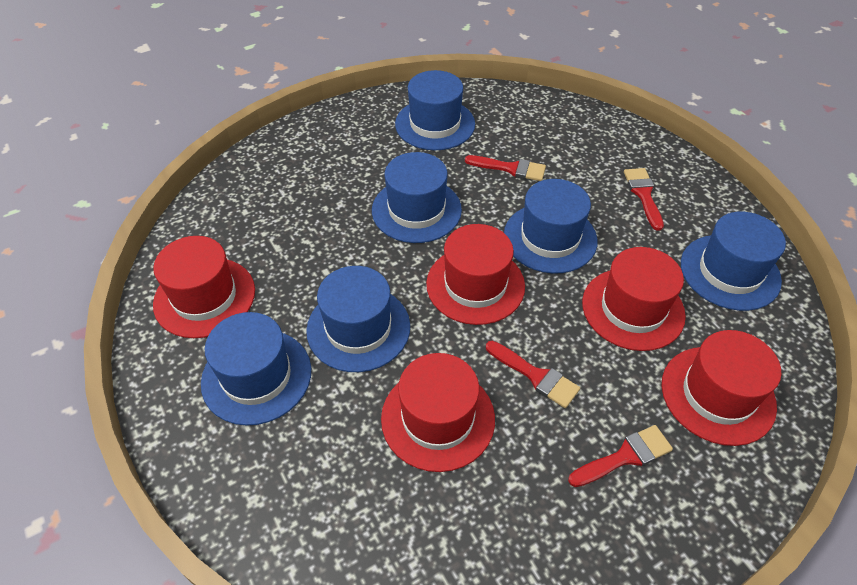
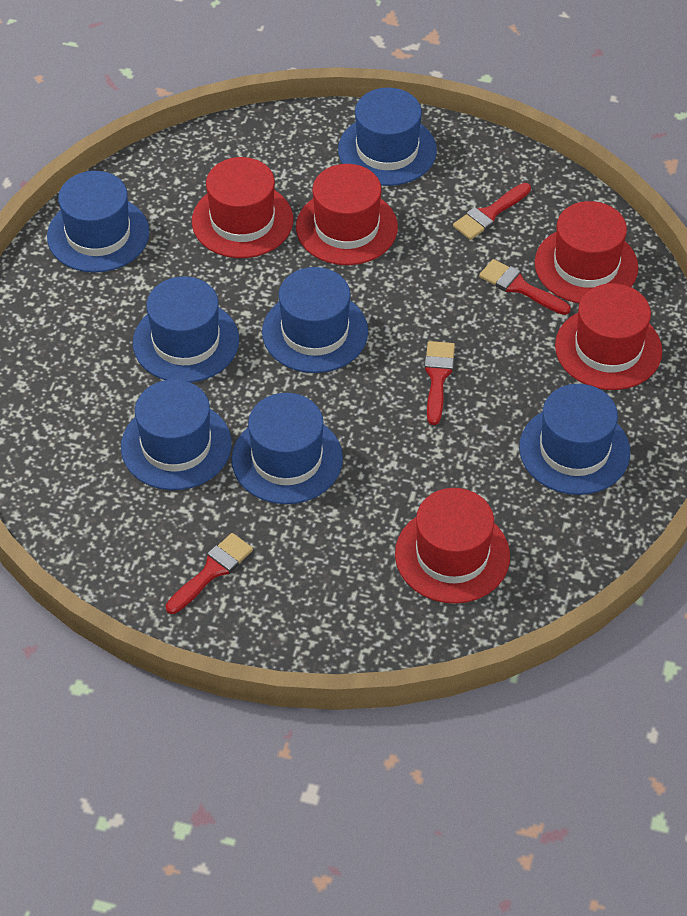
blue hat: 6 -> 7

